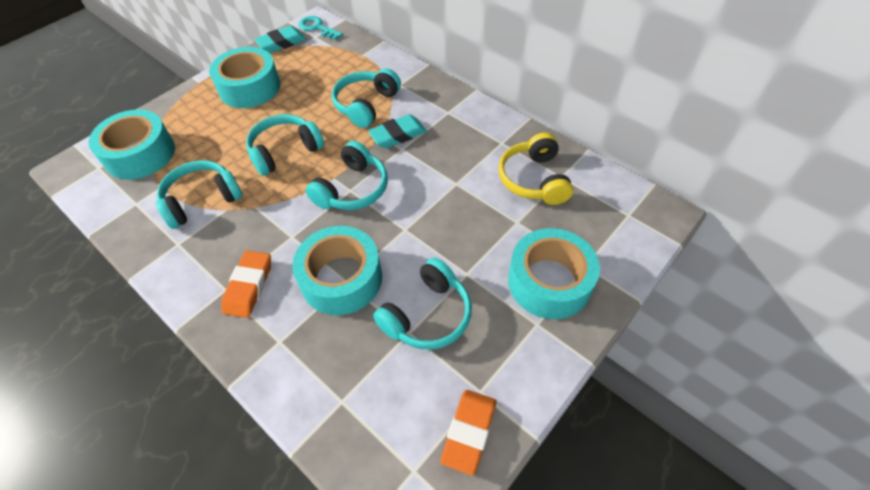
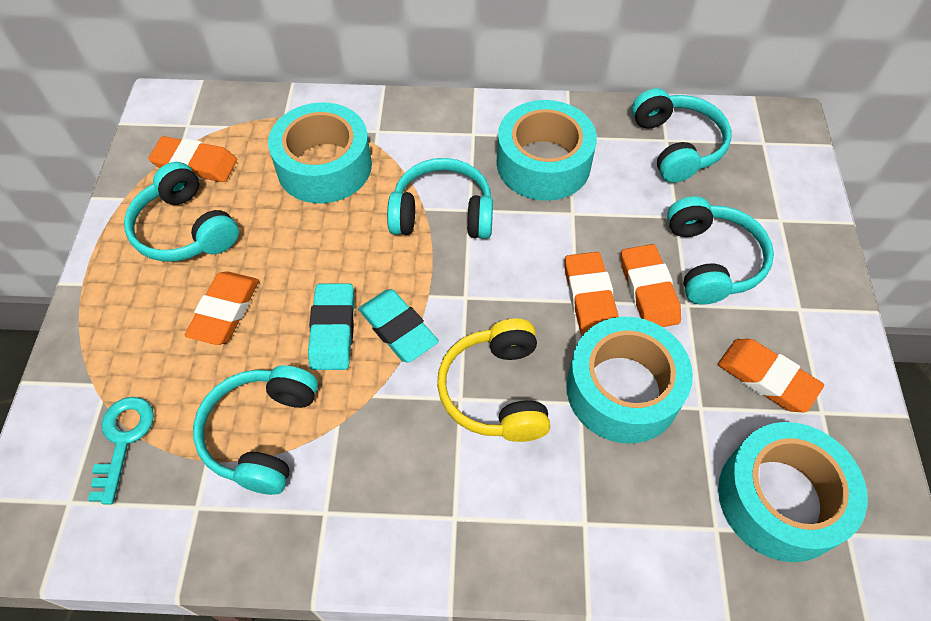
orange eraser: 2 -> 5

